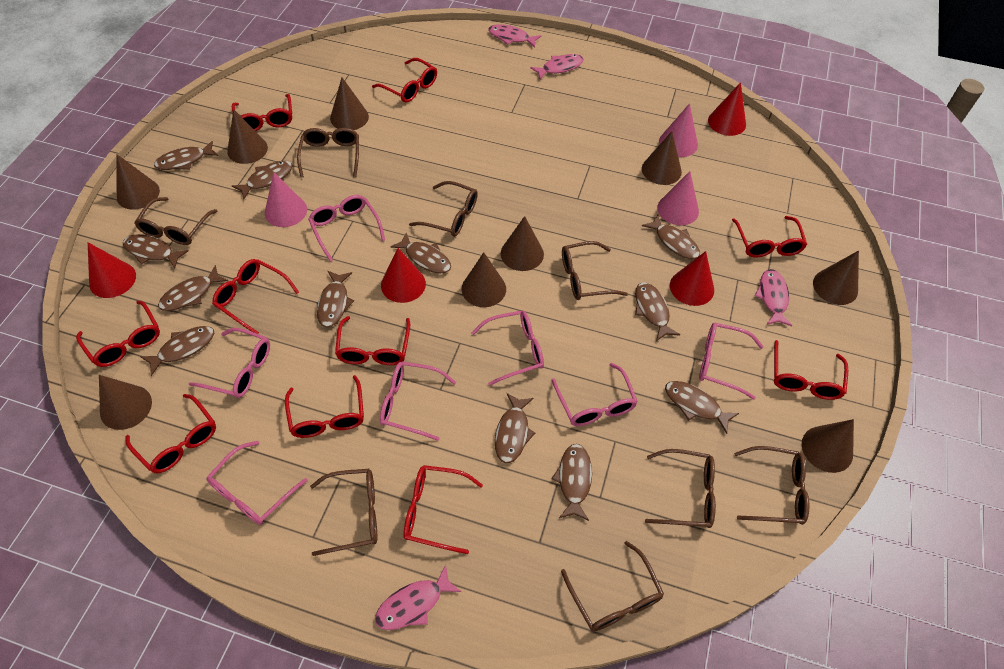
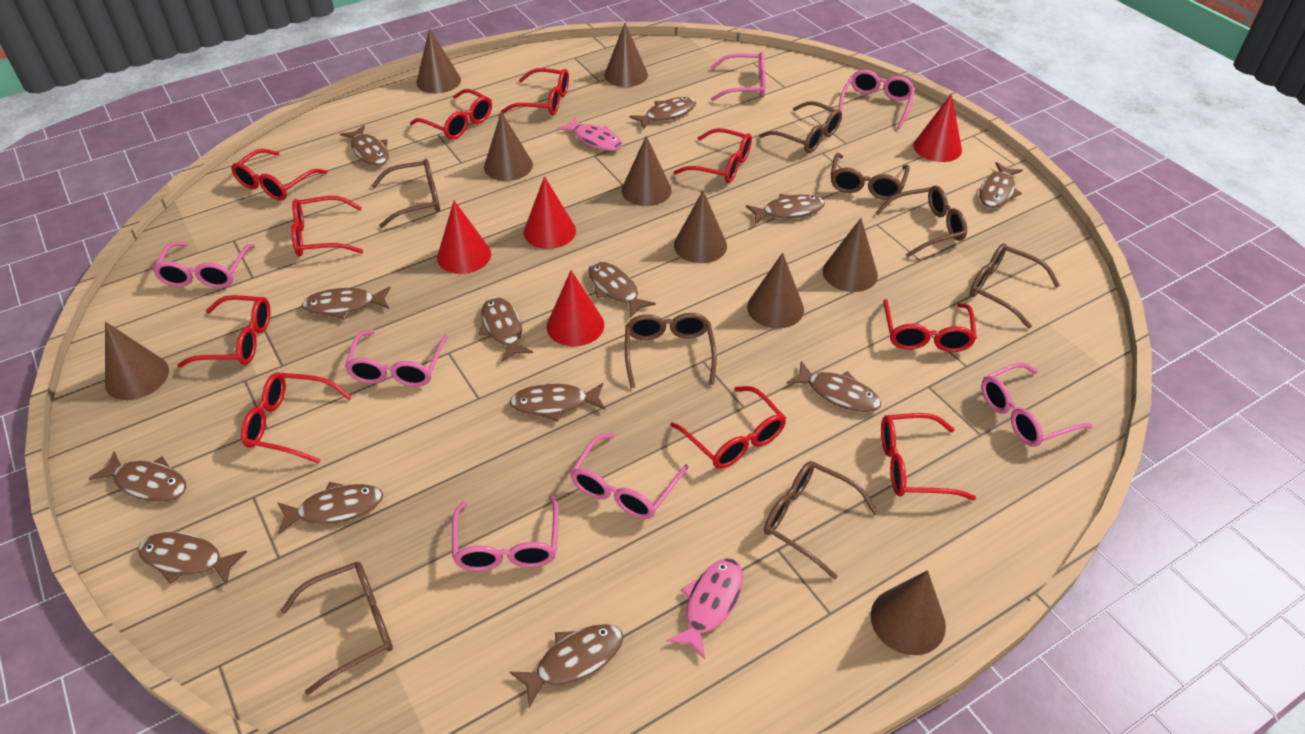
brown fish: 12 -> 13
pink cone: 3 -> 0
pink fish: 4 -> 2

